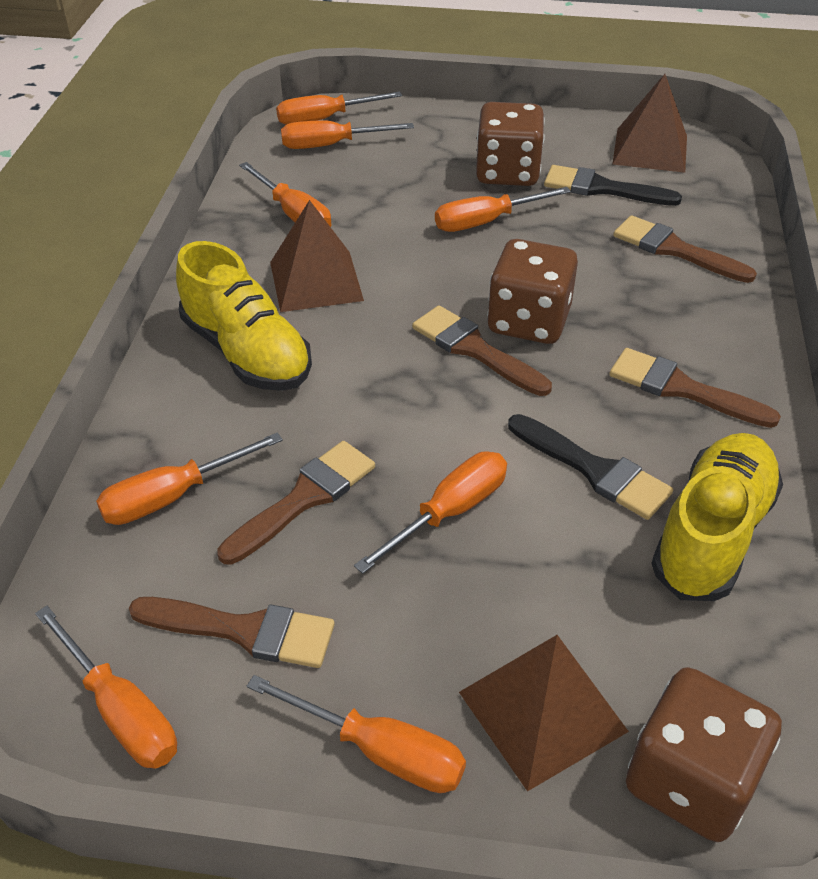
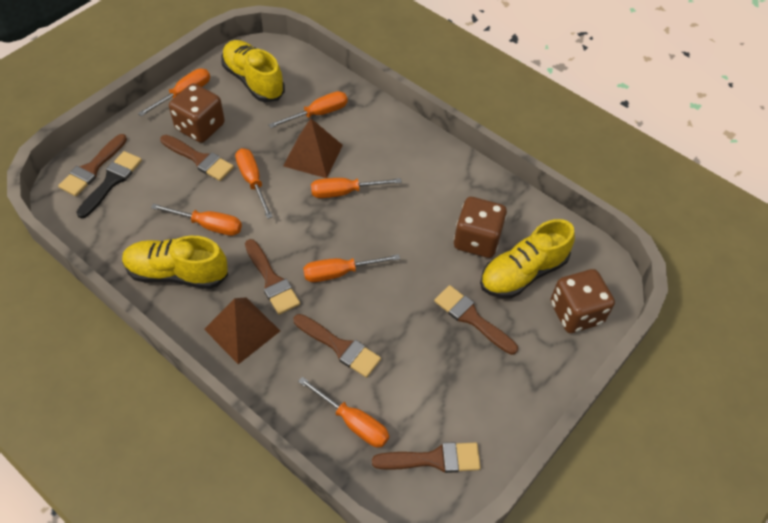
black brush: 2 -> 1
brown brush: 5 -> 6
brown pyramid: 3 -> 2
orange screwdriver: 8 -> 7
yellow shoe: 2 -> 3

